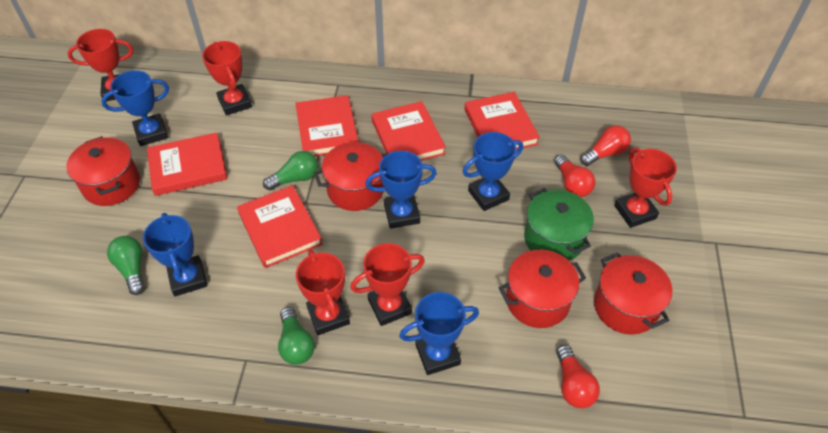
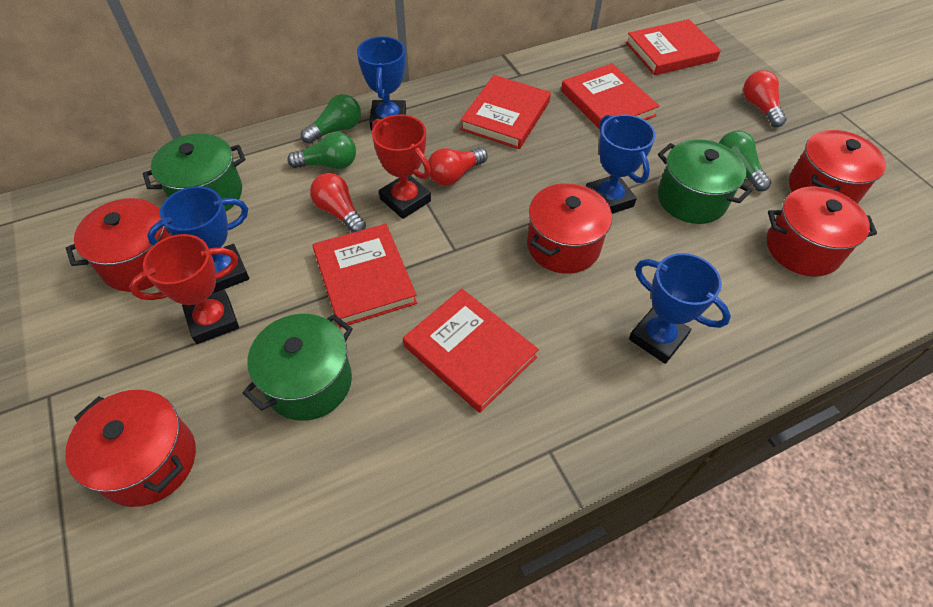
blue trophy: 5 -> 4
green pot: 1 -> 3
red pot: 4 -> 5
red trophy: 5 -> 2

